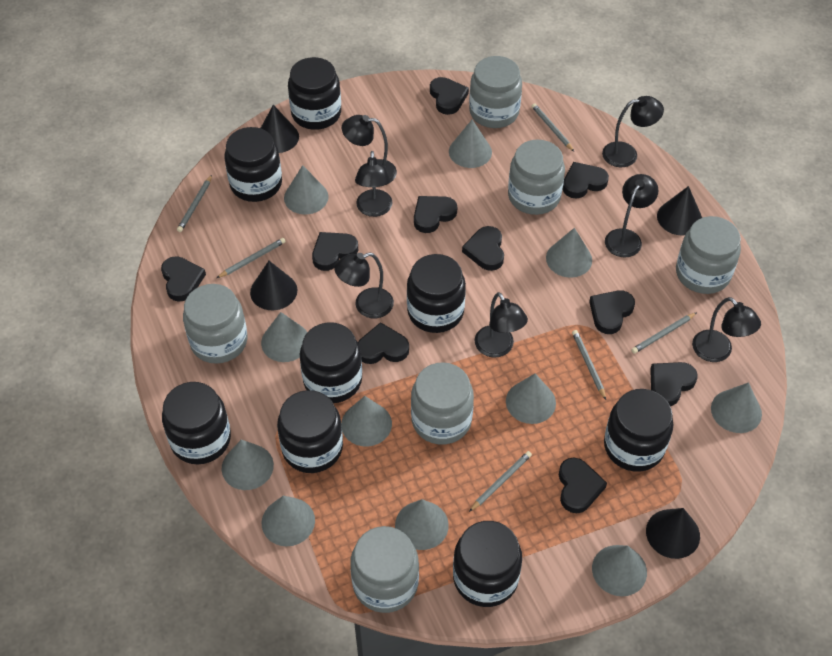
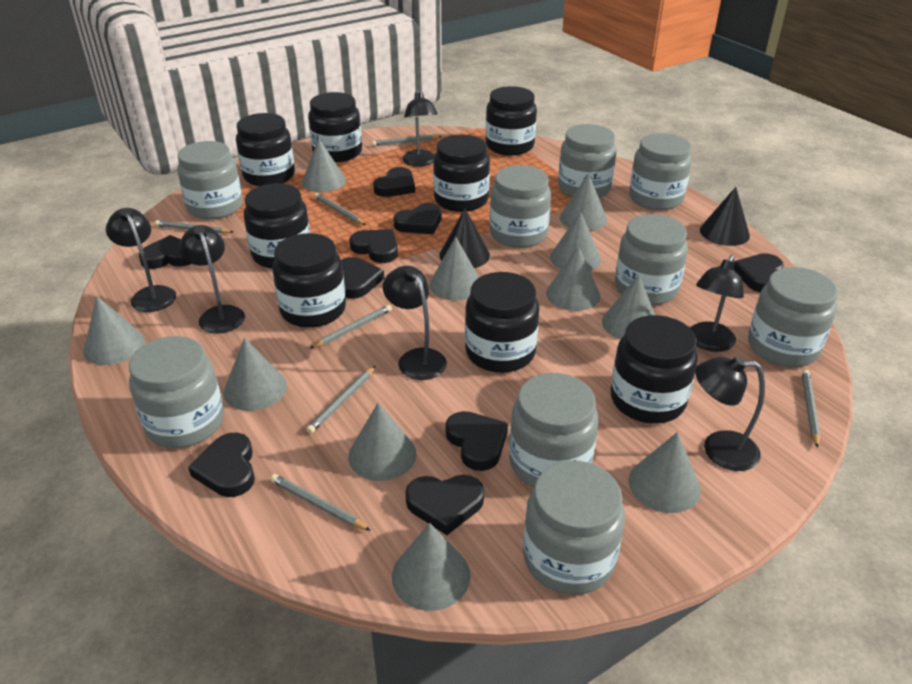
black cone: 4 -> 2
black heart: 10 -> 9
black lamp: 7 -> 6
grey jar: 6 -> 9
grey pencil: 6 -> 7

